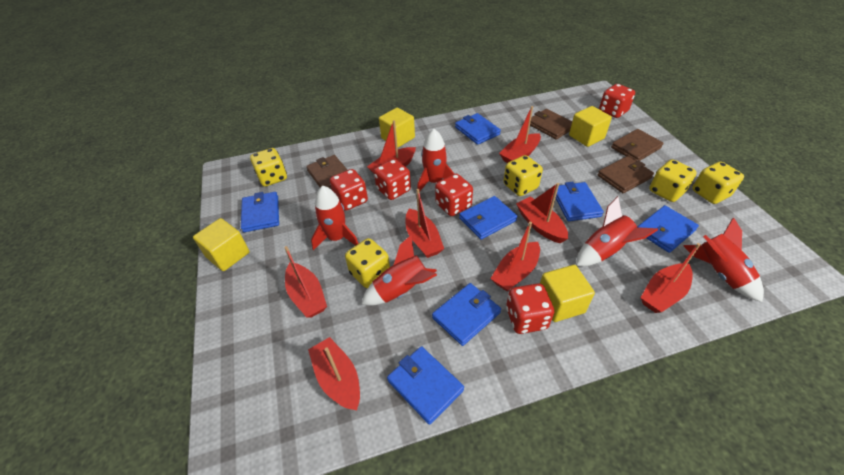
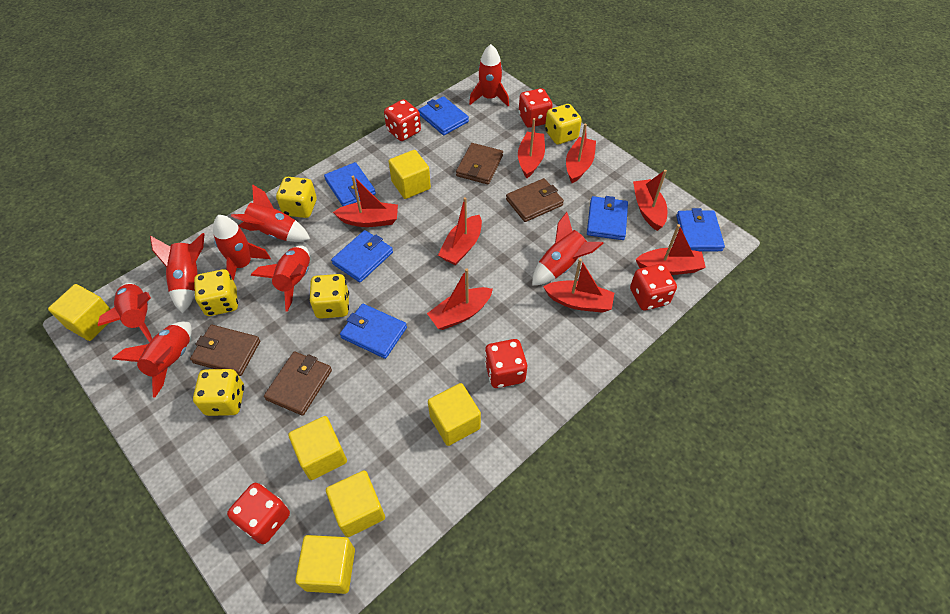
blue wallet: 7 -> 6
red rocket: 5 -> 8
yellow cube: 4 -> 6

